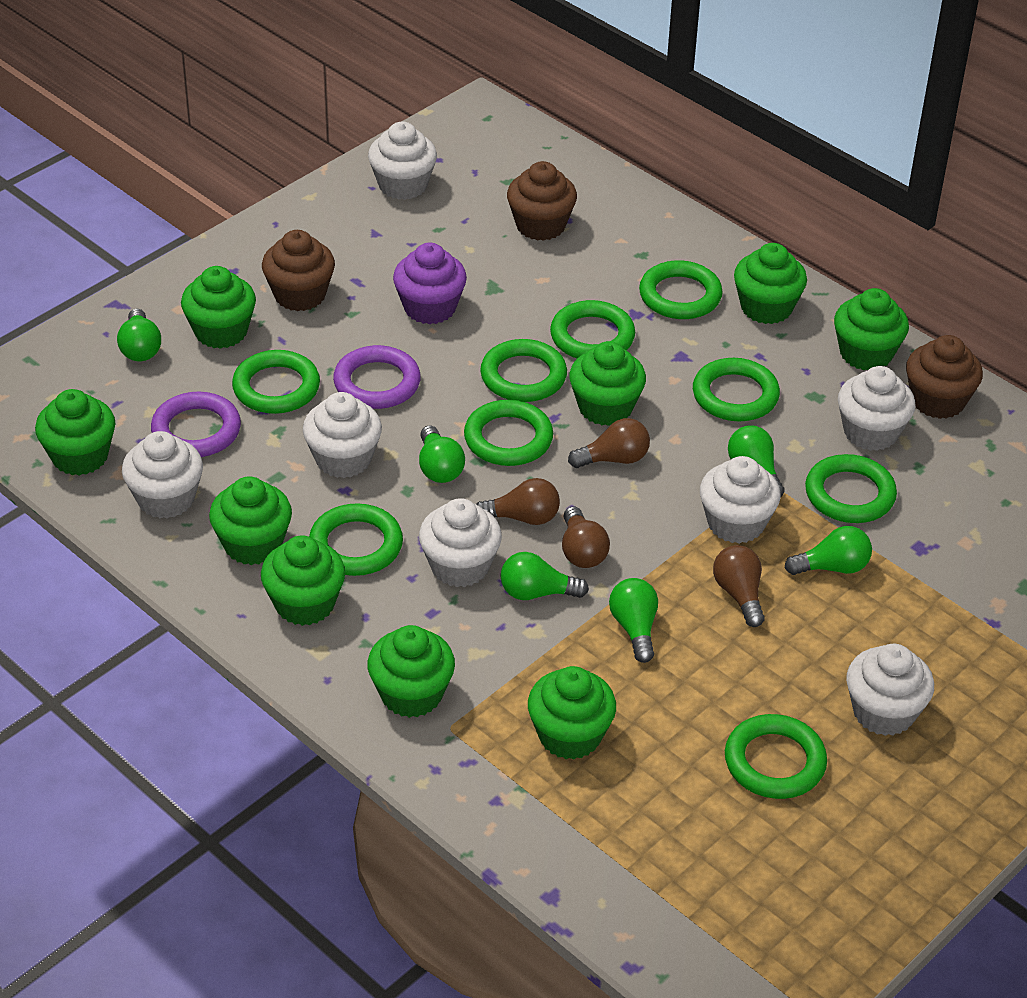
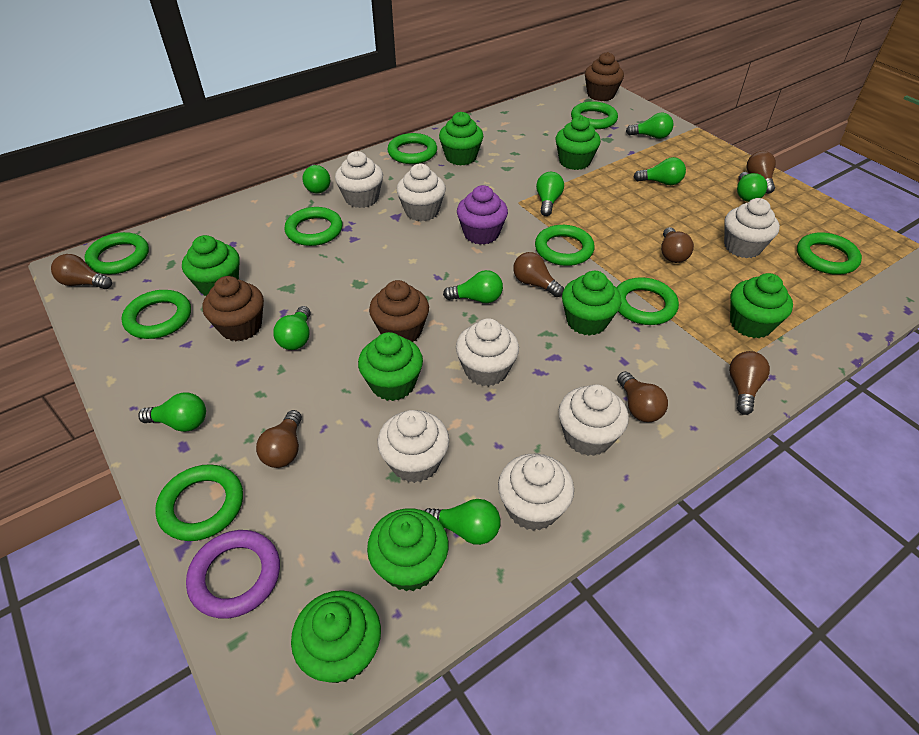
brown light bulb: 4 -> 7
green cupcake: 9 -> 8
green light bulb: 6 -> 9
purple ring: 2 -> 1

